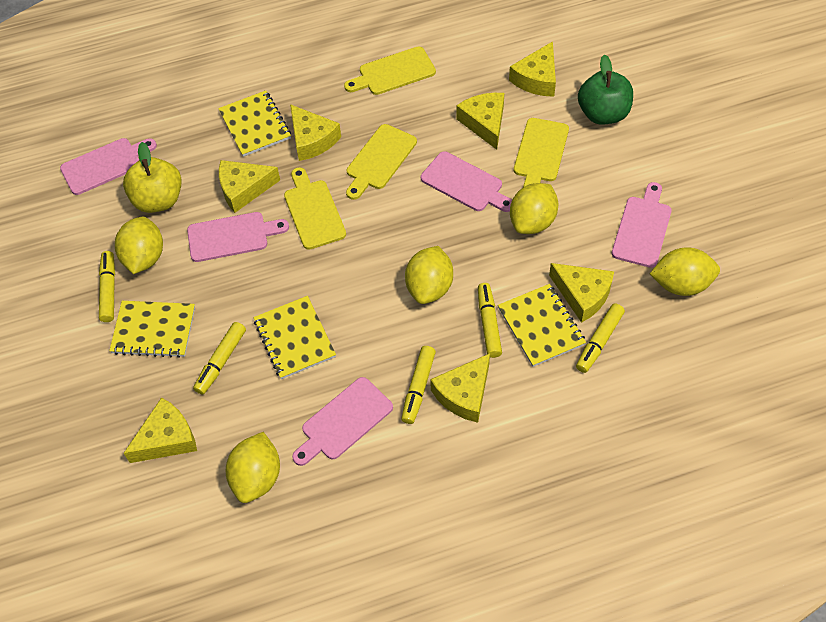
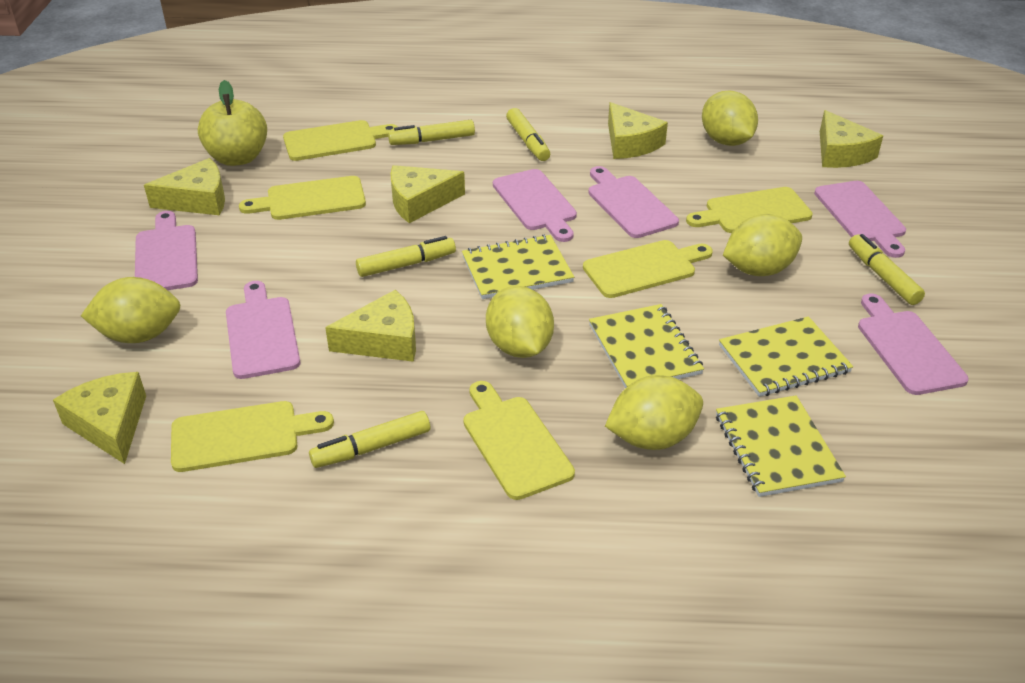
green apple: 1 -> 0
pink cutting board: 5 -> 6
yellow cheese: 7 -> 6
yellow cutting board: 4 -> 6

